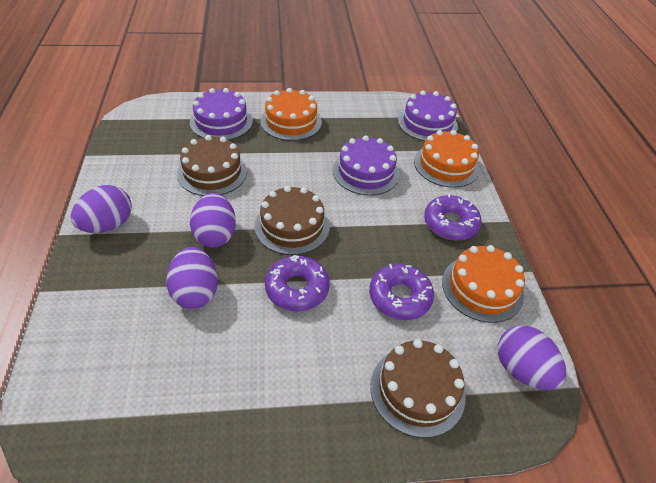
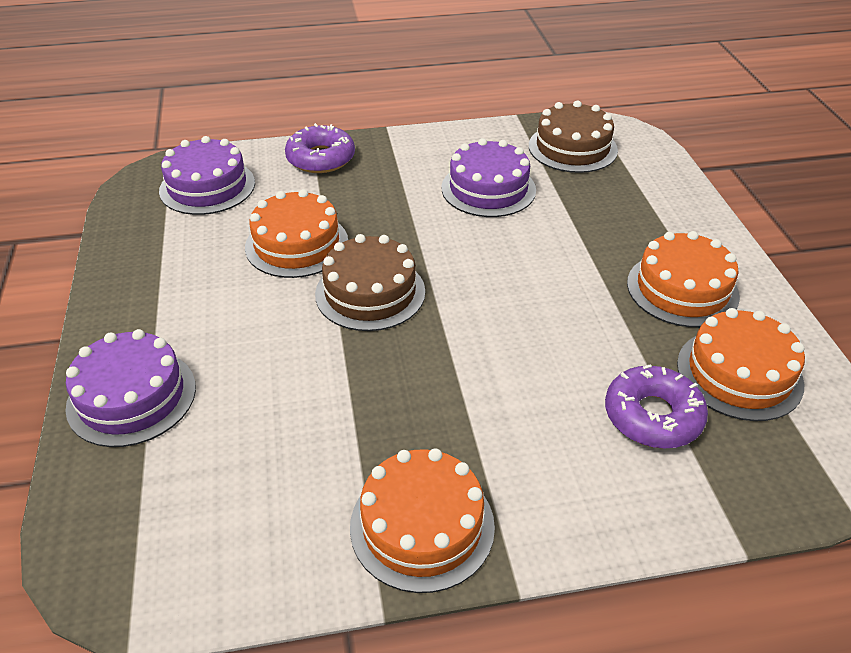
brown cake: 3 -> 2
orange cake: 3 -> 4
purple donut: 3 -> 2
purple egg: 4 -> 0

